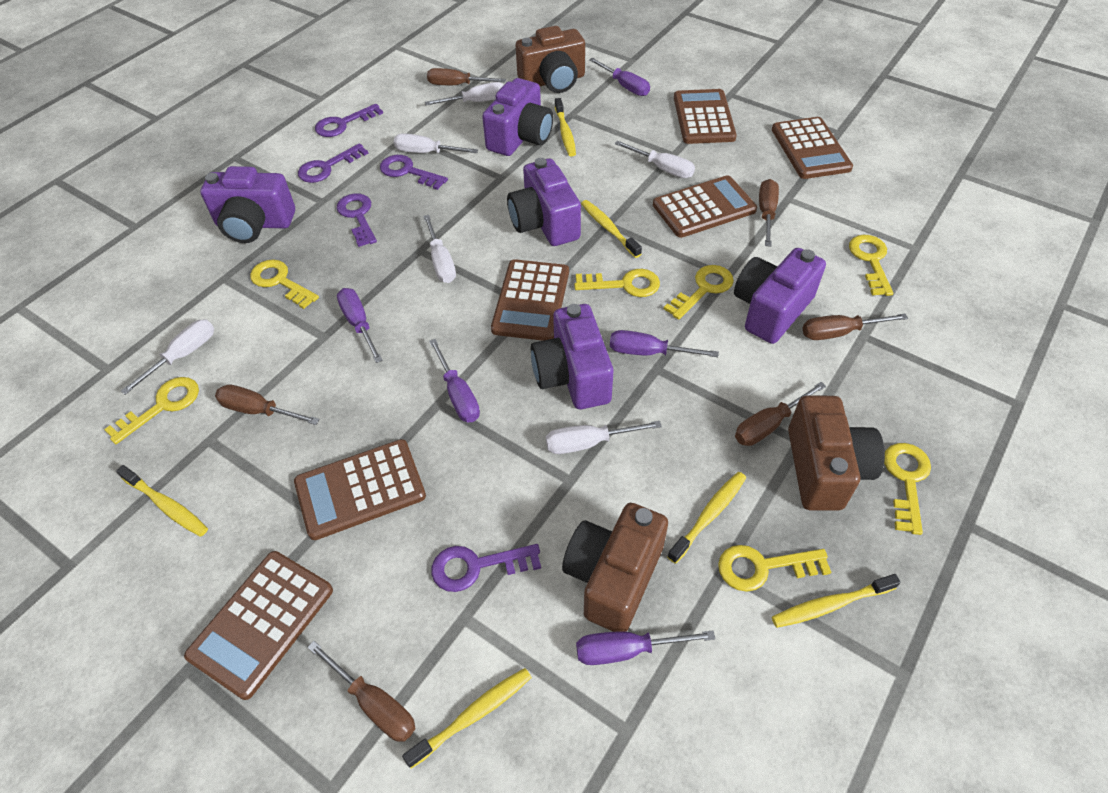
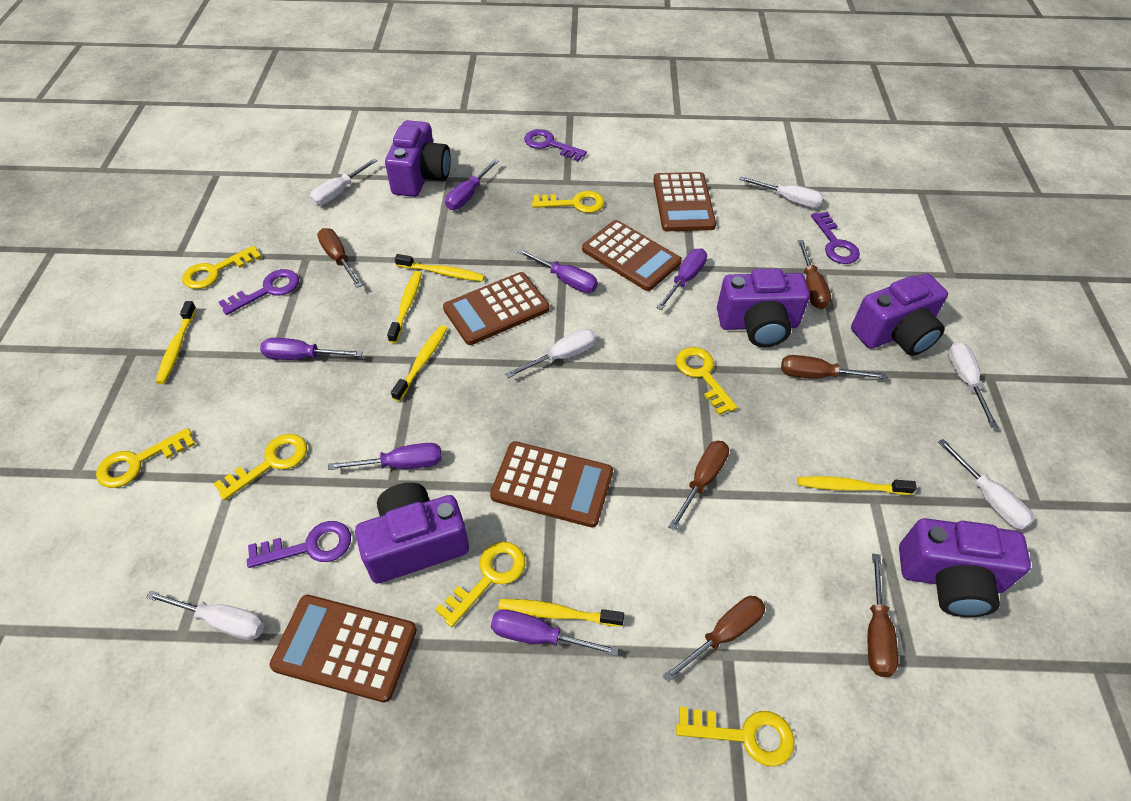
brown calculator: 6 -> 5
brown camera: 3 -> 0
purple key: 5 -> 4
purple screwdriver: 5 -> 6

